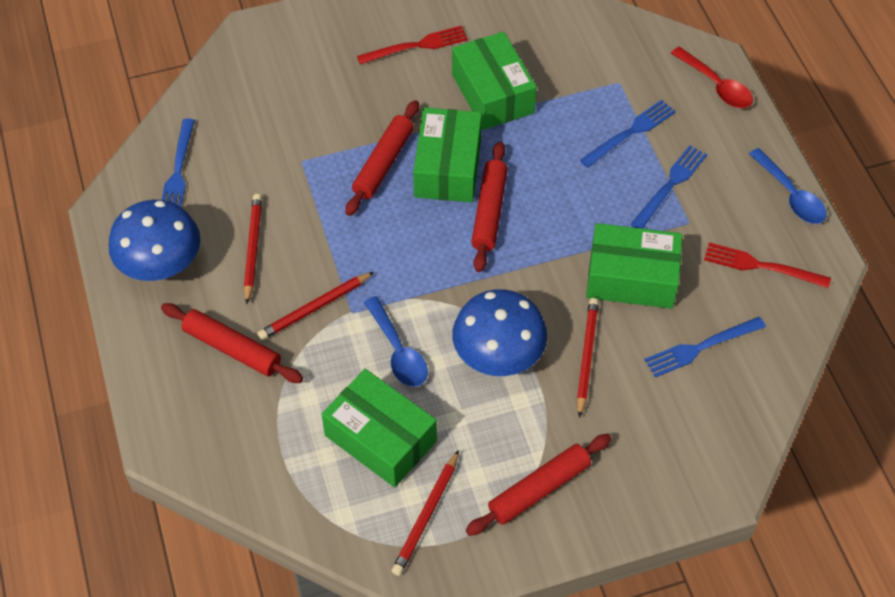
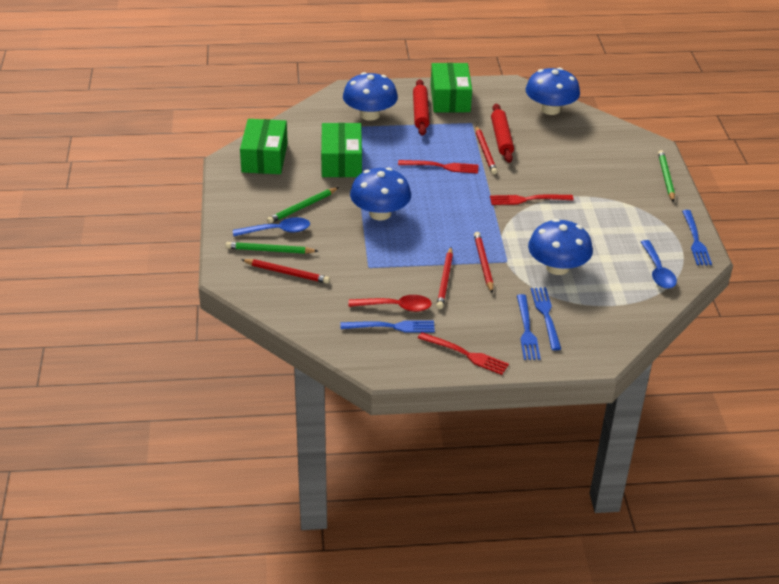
blue mushroom: 2 -> 4
green box: 4 -> 3
green pencil: 0 -> 3
red fork: 2 -> 3
red rolling pin: 4 -> 2

